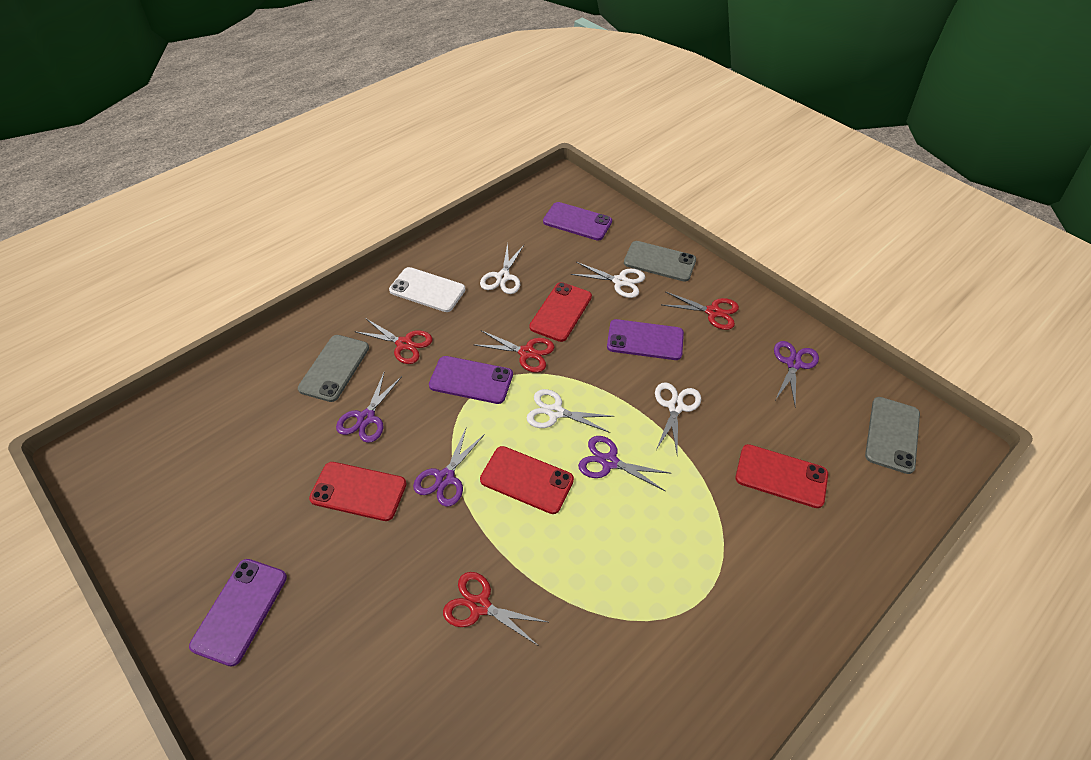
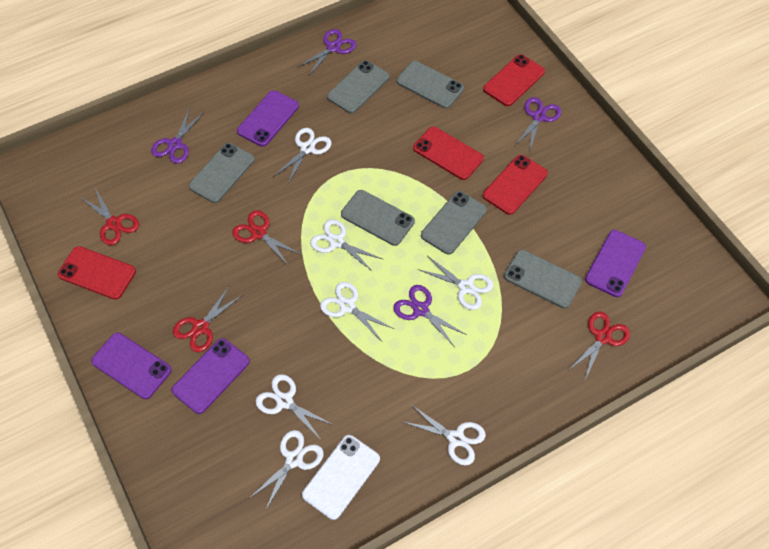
grey phone: 3 -> 6
white scissors: 4 -> 7

